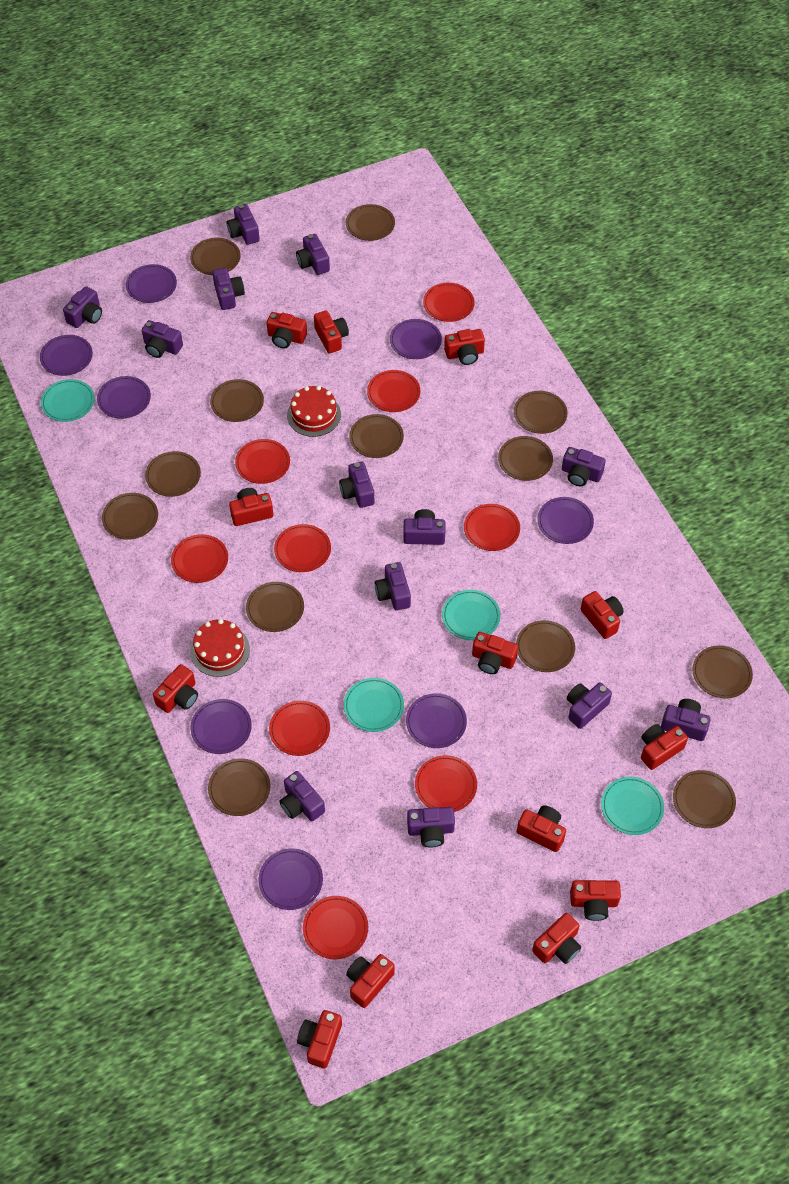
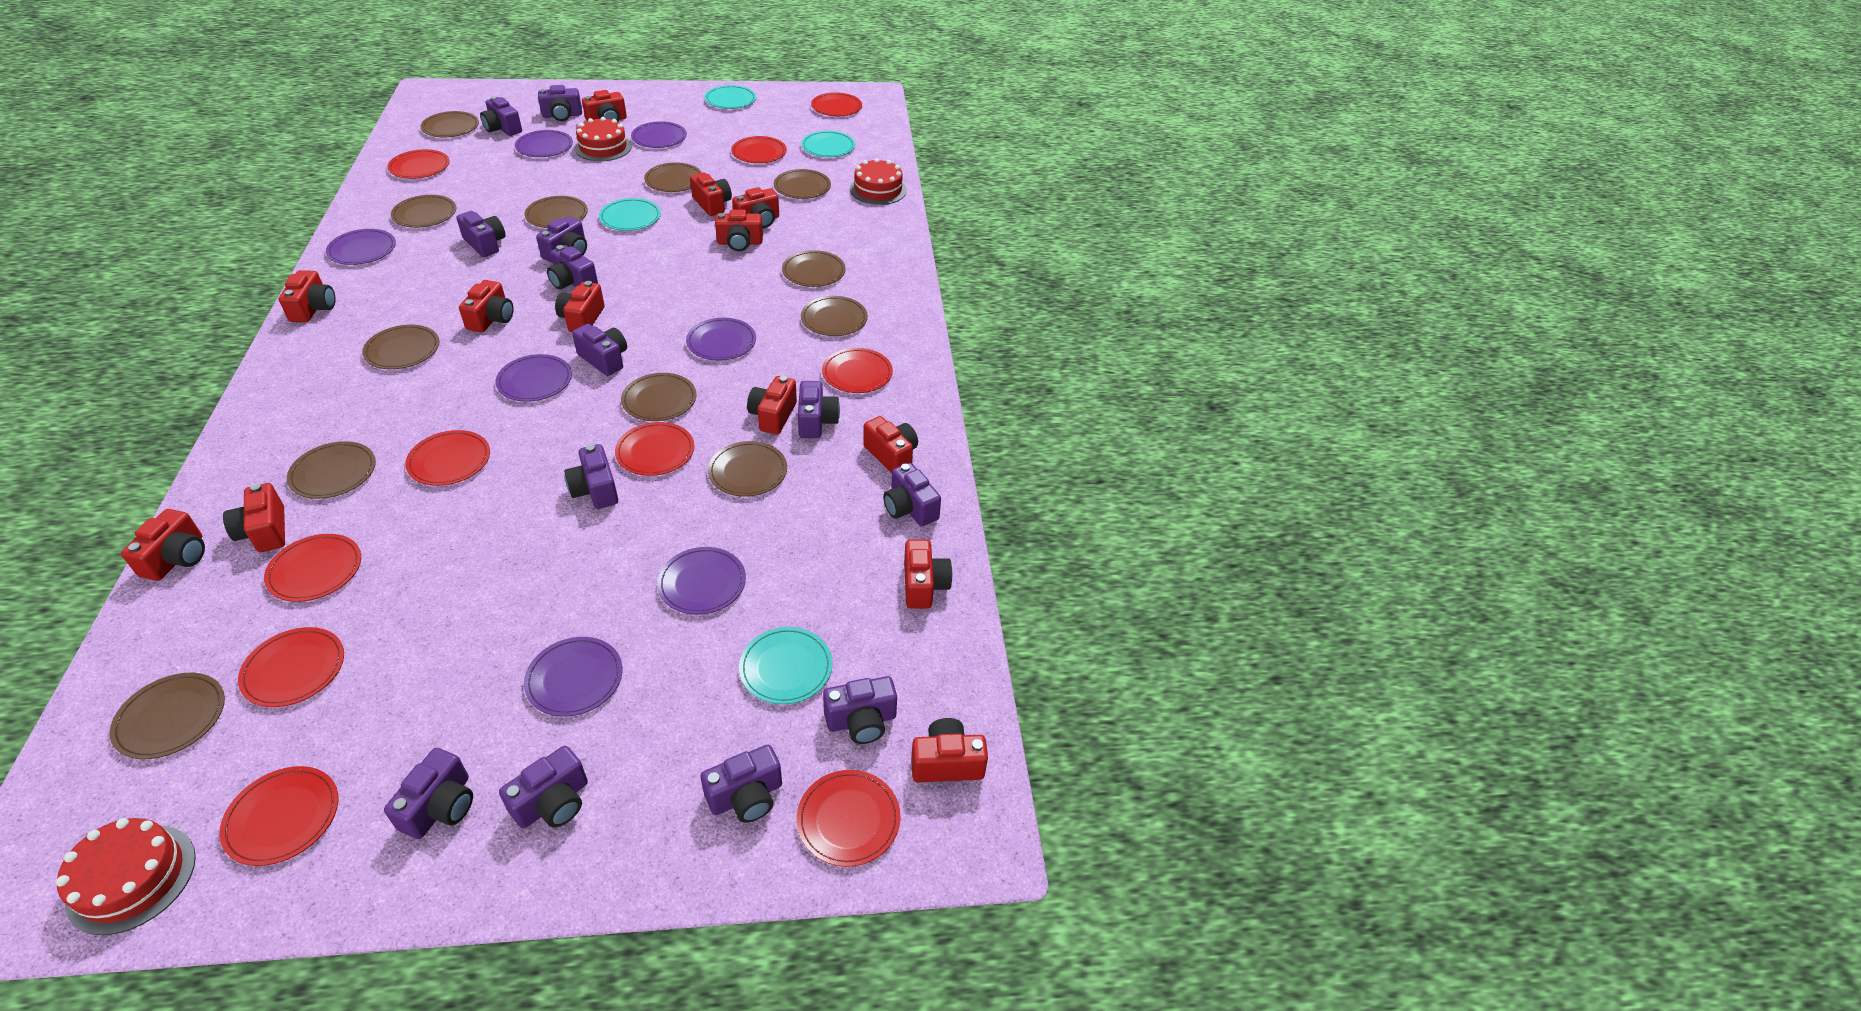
brown plate: 13 -> 12
purple plate: 8 -> 7
red cake: 2 -> 3
red plate: 9 -> 10

